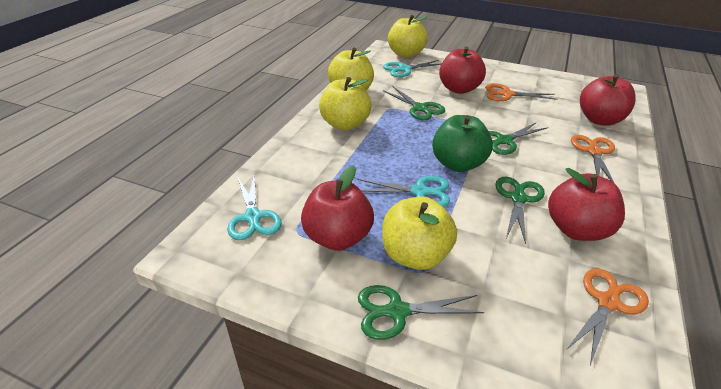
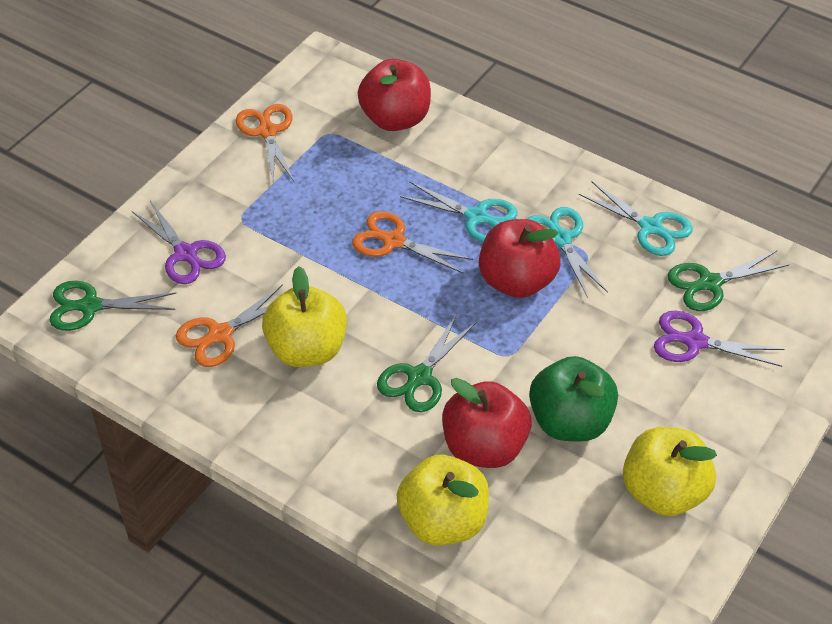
green scissors: 4 -> 3
purple scissors: 0 -> 2
red apple: 4 -> 3
yellow apple: 4 -> 3

